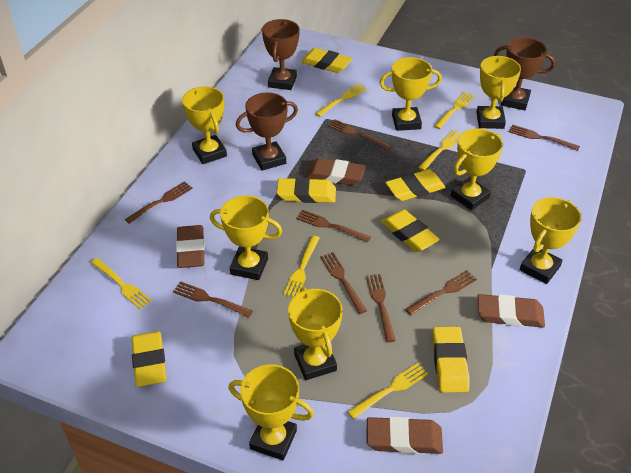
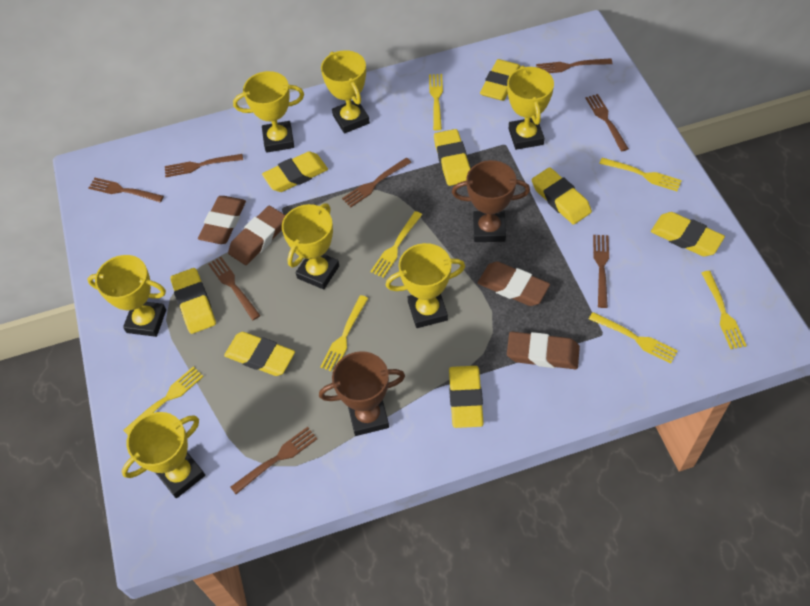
brown trophy: 3 -> 2
yellow eraser: 6 -> 8
yellow fork: 6 -> 7
yellow trophy: 8 -> 7

